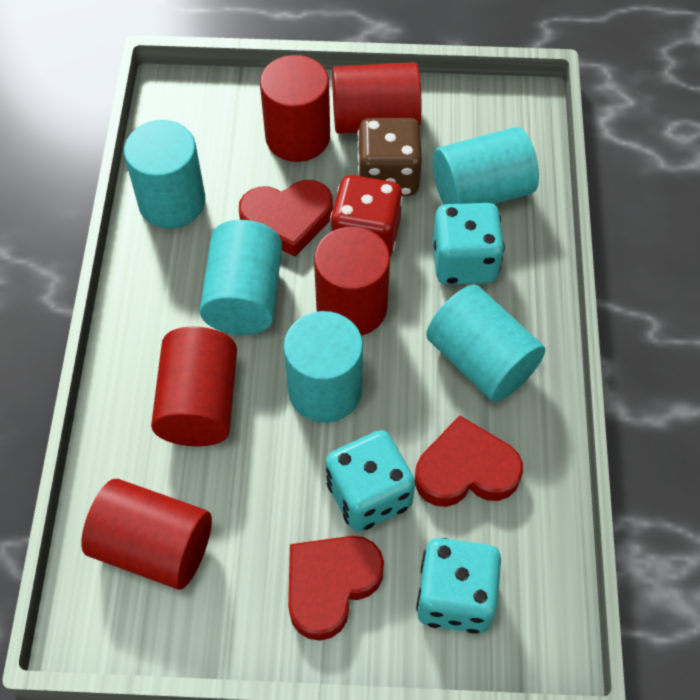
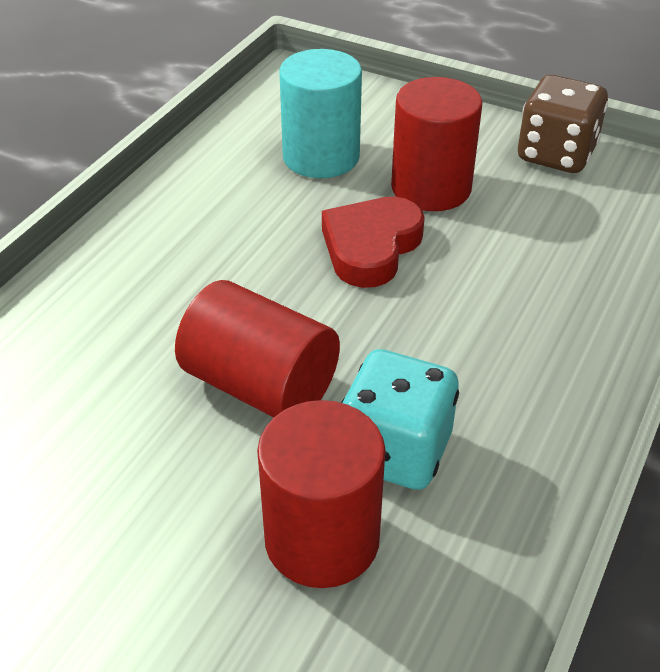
red cylinder: 5 -> 3
red dice: 1 -> 0
red heart: 3 -> 1
turquoise cylinder: 5 -> 1
turquoise dice: 3 -> 1

